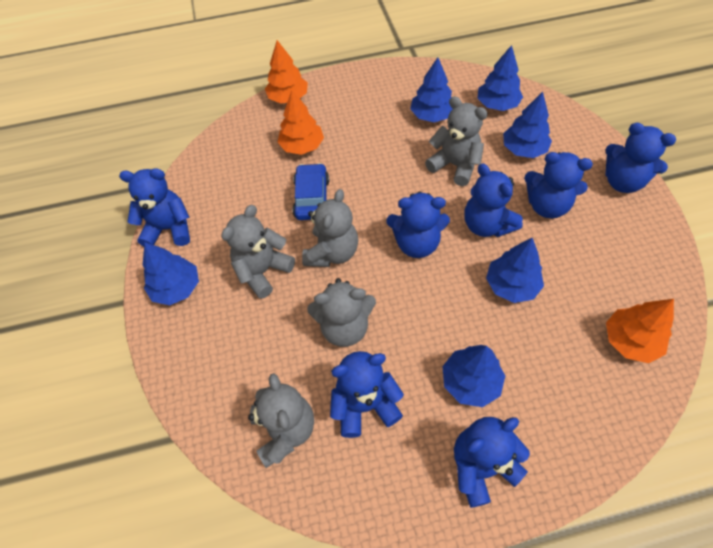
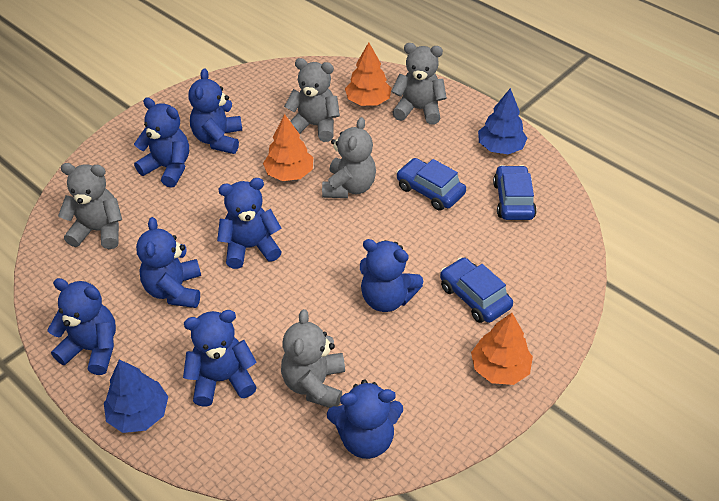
blue car: 1 -> 3
blue teddy bear: 7 -> 8
blue tree: 6 -> 2

